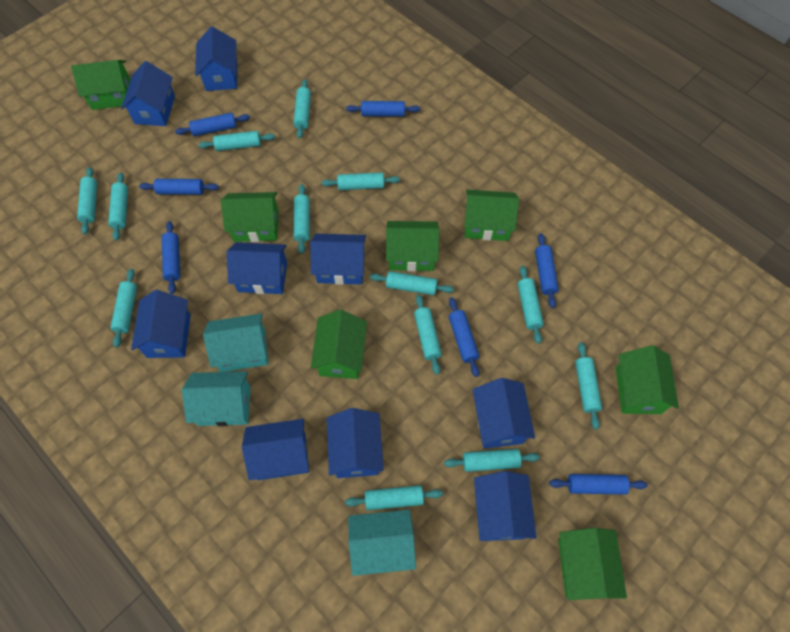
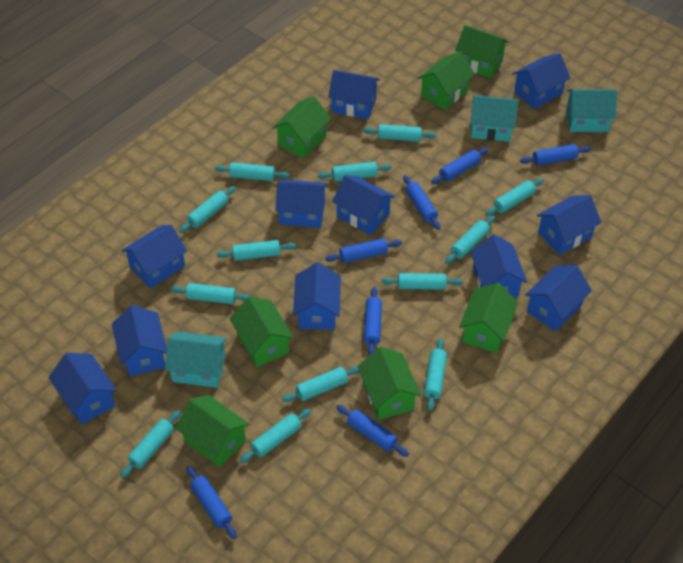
blue house: 9 -> 11

